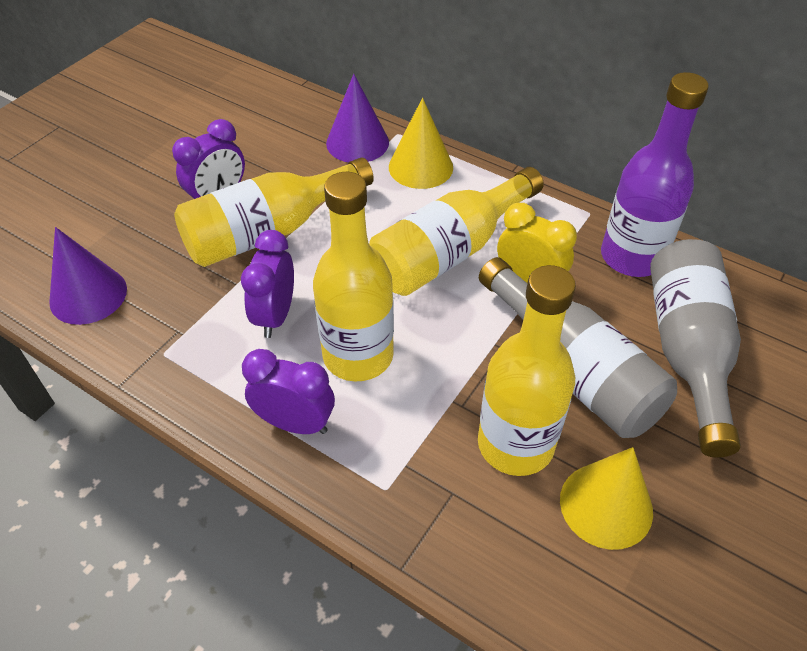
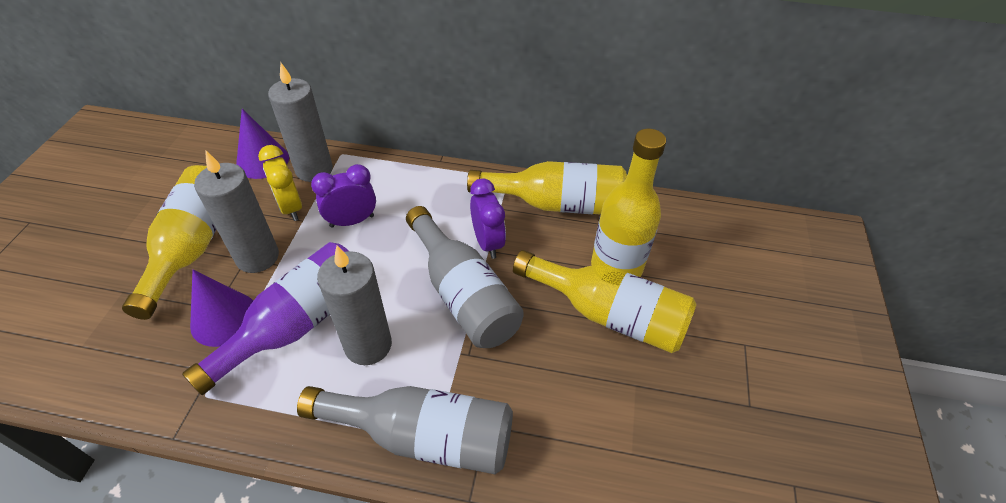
grey candle: 0 -> 3
purple clock: 3 -> 2
yellow cone: 2 -> 0

